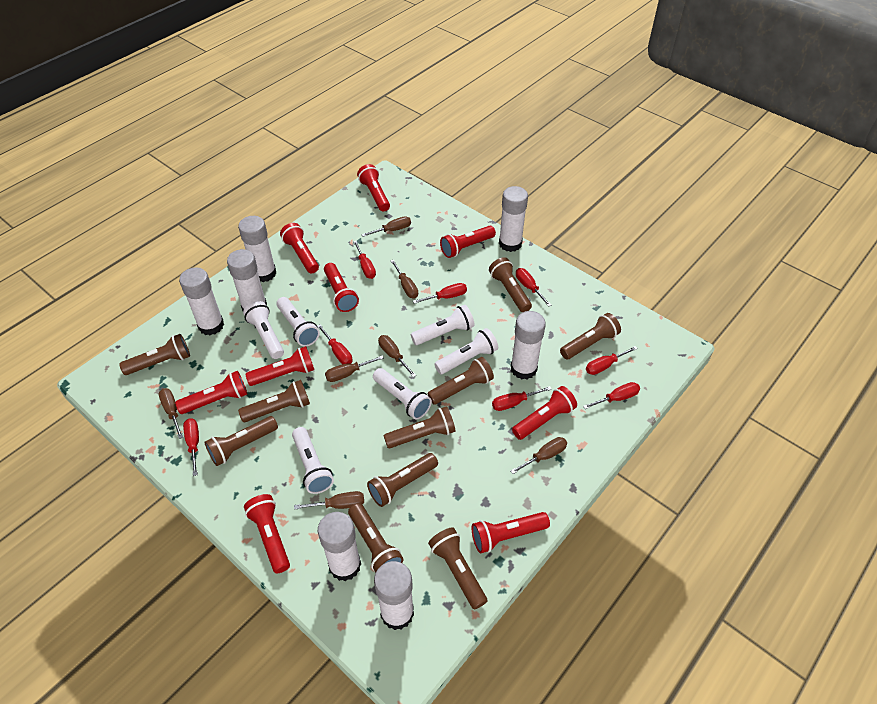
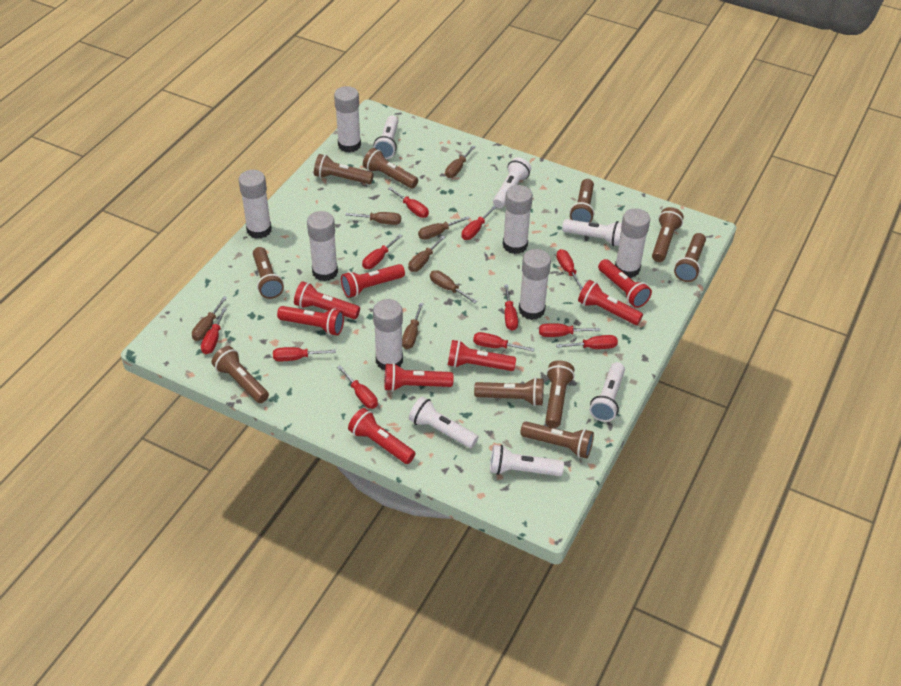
red flashlight: 9 -> 8
red screwdriver: 8 -> 11

